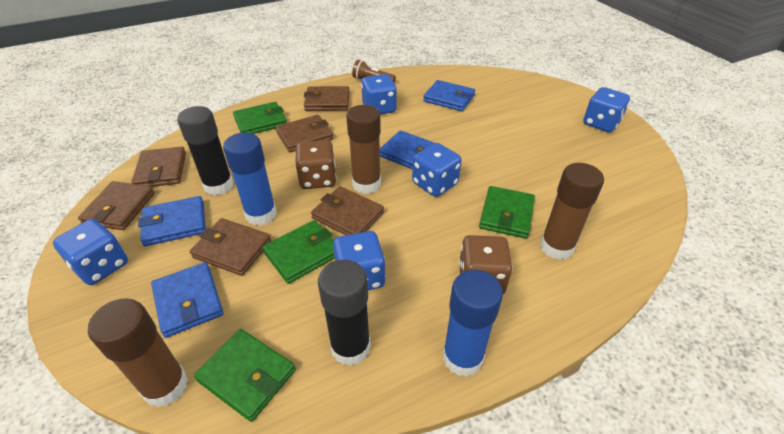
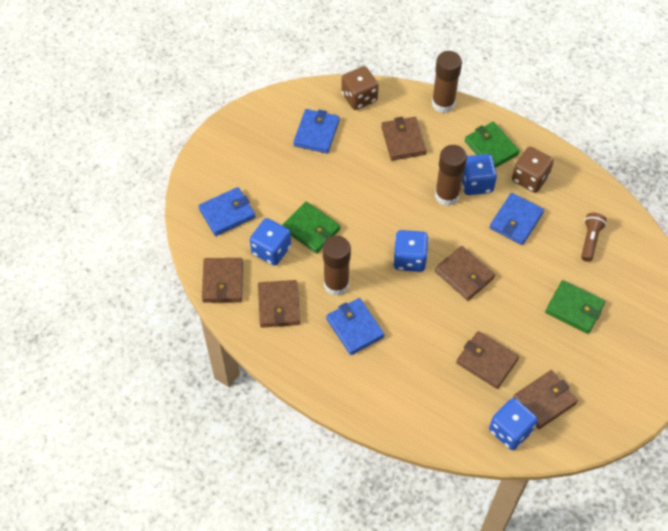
black glue stick: 2 -> 0
blue dice: 5 -> 4
blue glue stick: 2 -> 0
green wallet: 4 -> 3

